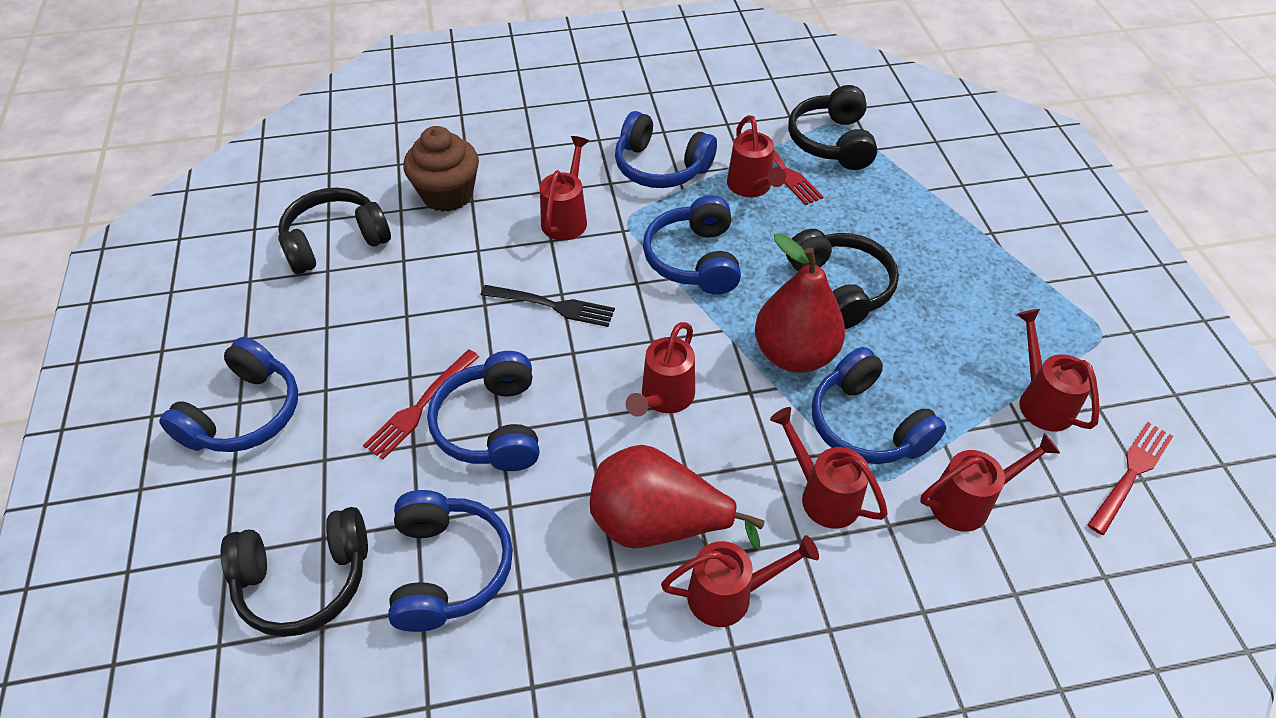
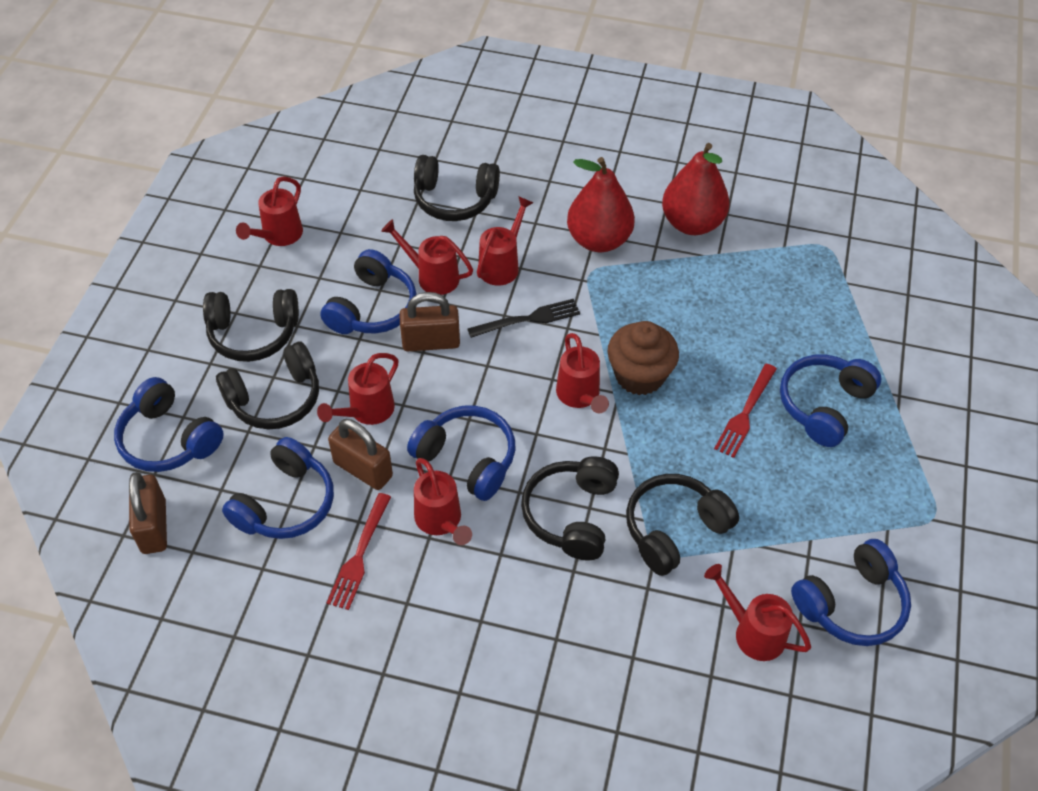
black headphones: 4 -> 5
brown padlock: 0 -> 3
red fork: 3 -> 2

